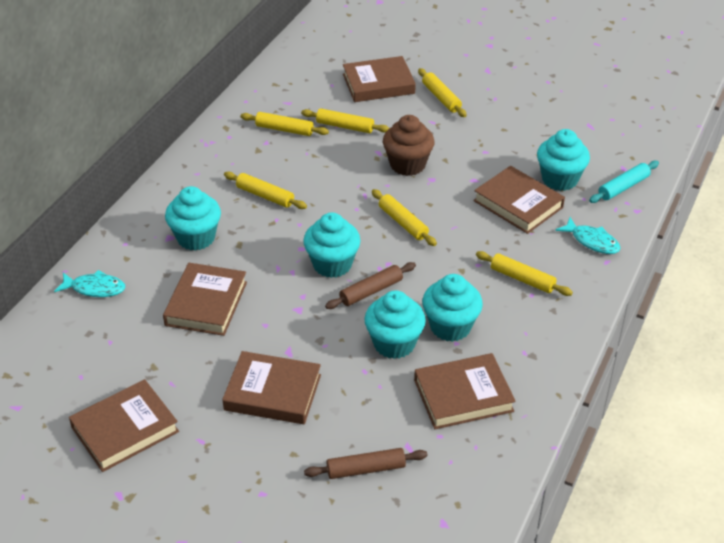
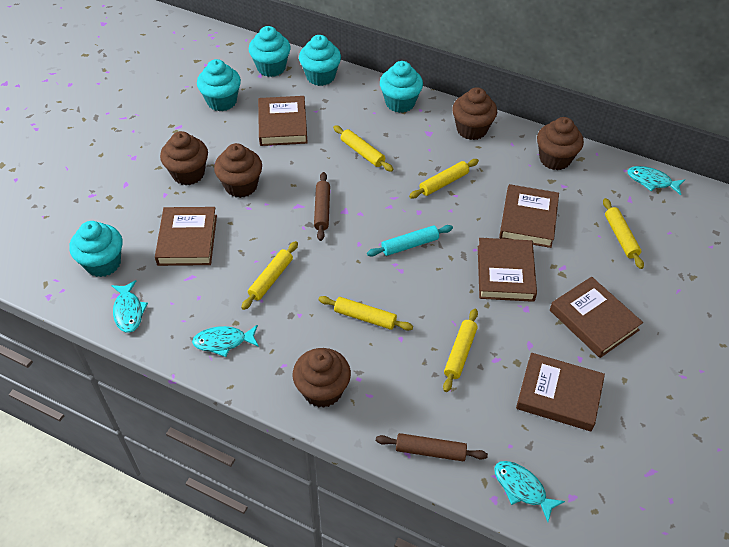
brown cupcake: 1 -> 5
turquoise fish: 2 -> 4

